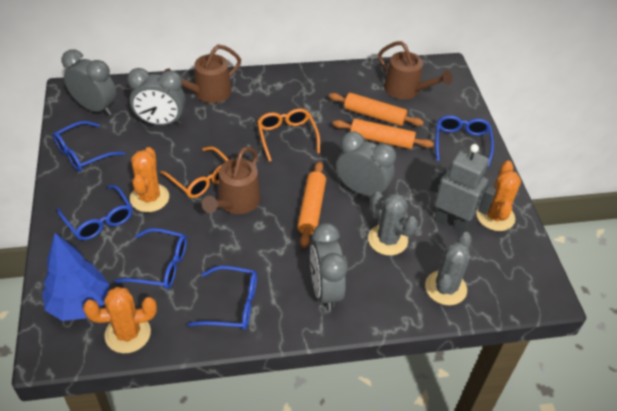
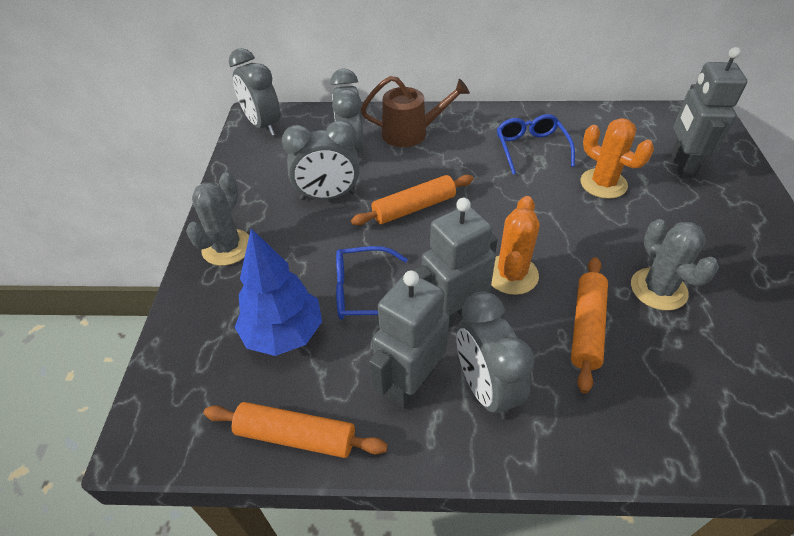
blue glasses: 5 -> 2
brown watering can: 3 -> 1
grey robot: 1 -> 3
orange cactus: 3 -> 2
orange glasses: 2 -> 0

